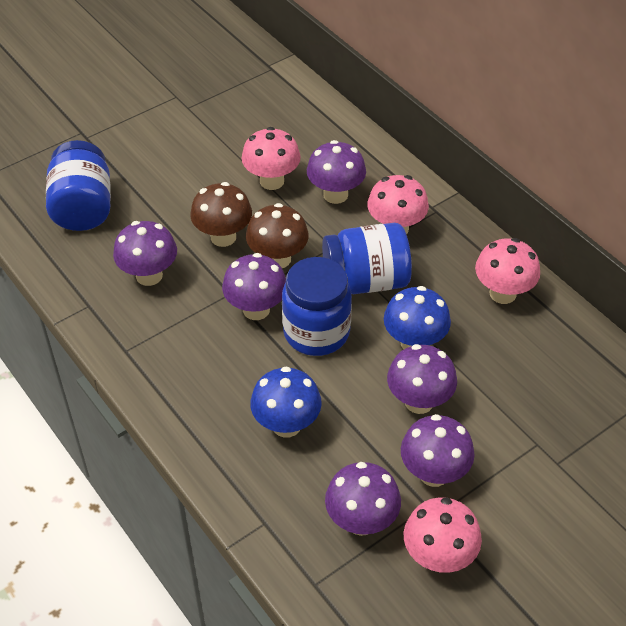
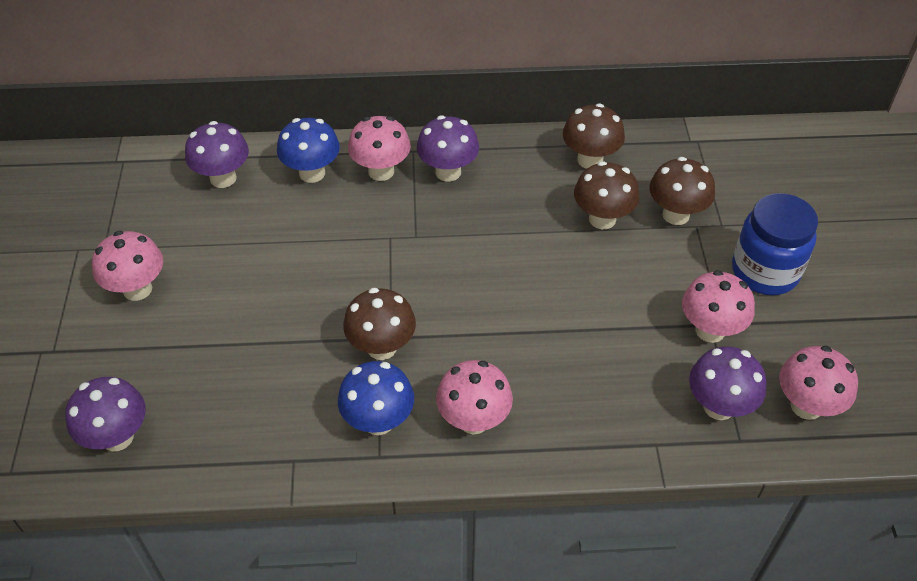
blue jar: 3 -> 1
brown mushroom: 2 -> 4
pink mushroom: 4 -> 5
purple mushroom: 6 -> 4

